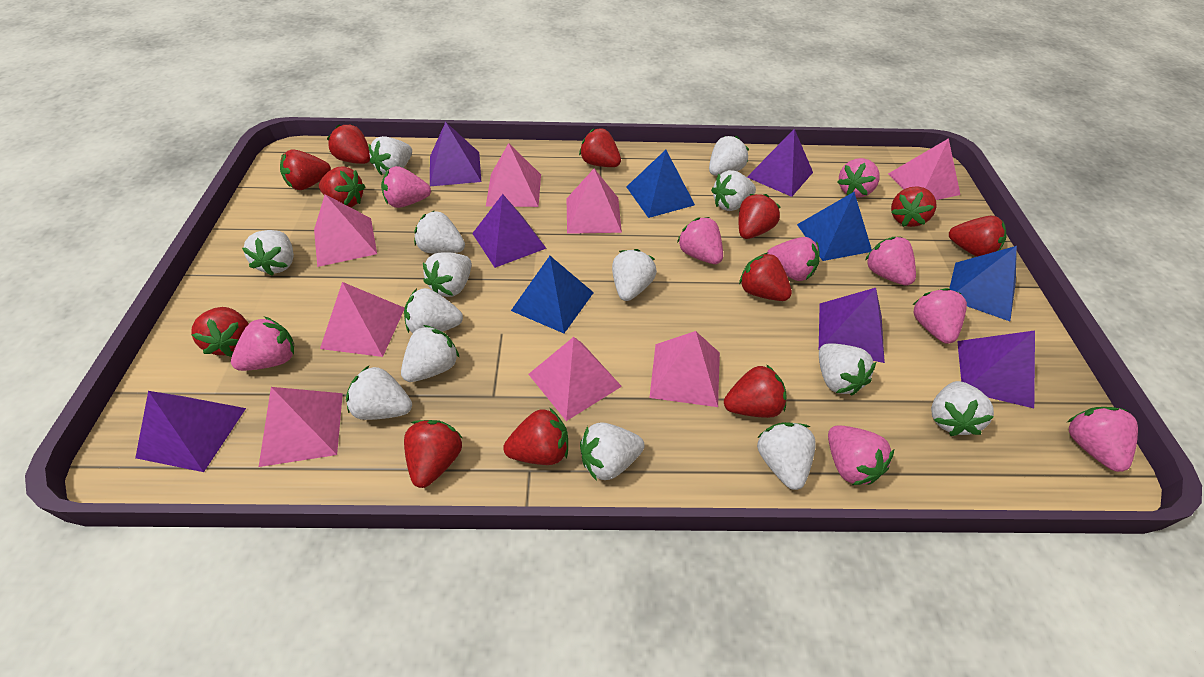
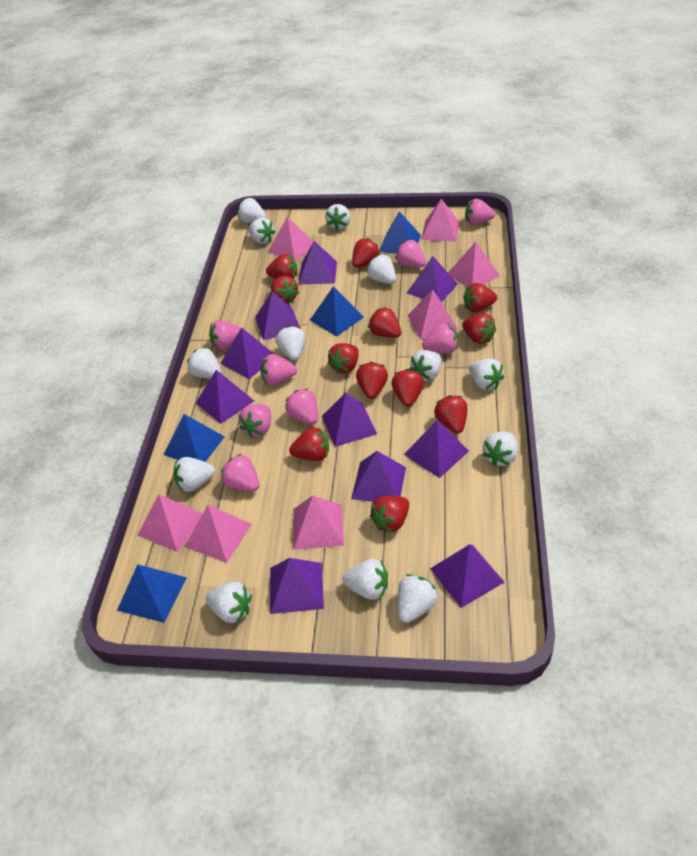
pink pyramid: 8 -> 7
pink strawberry: 9 -> 8
purple pyramid: 6 -> 10
white strawberry: 14 -> 13

